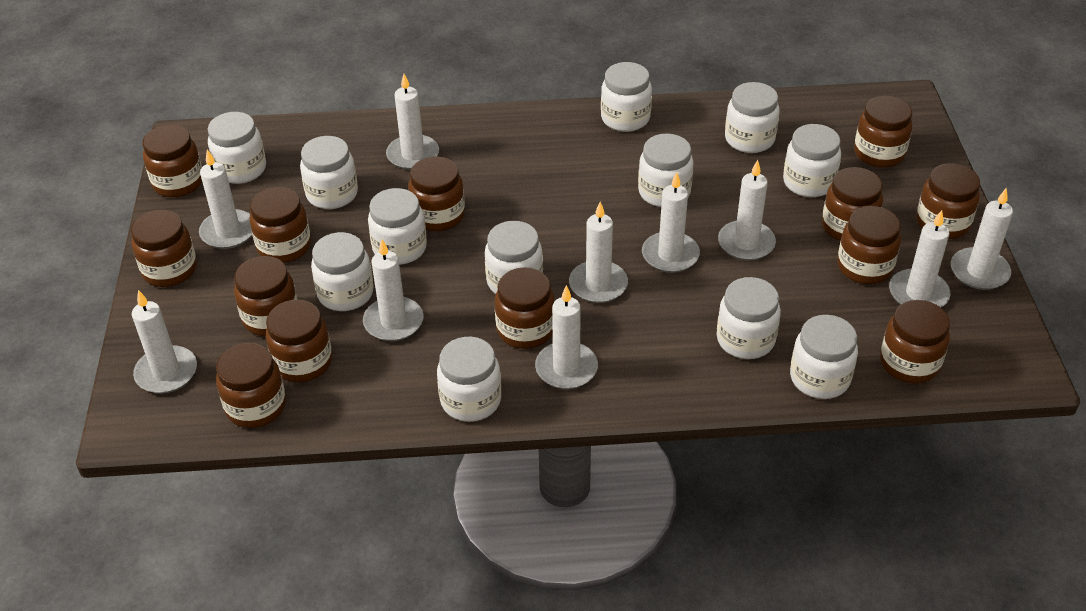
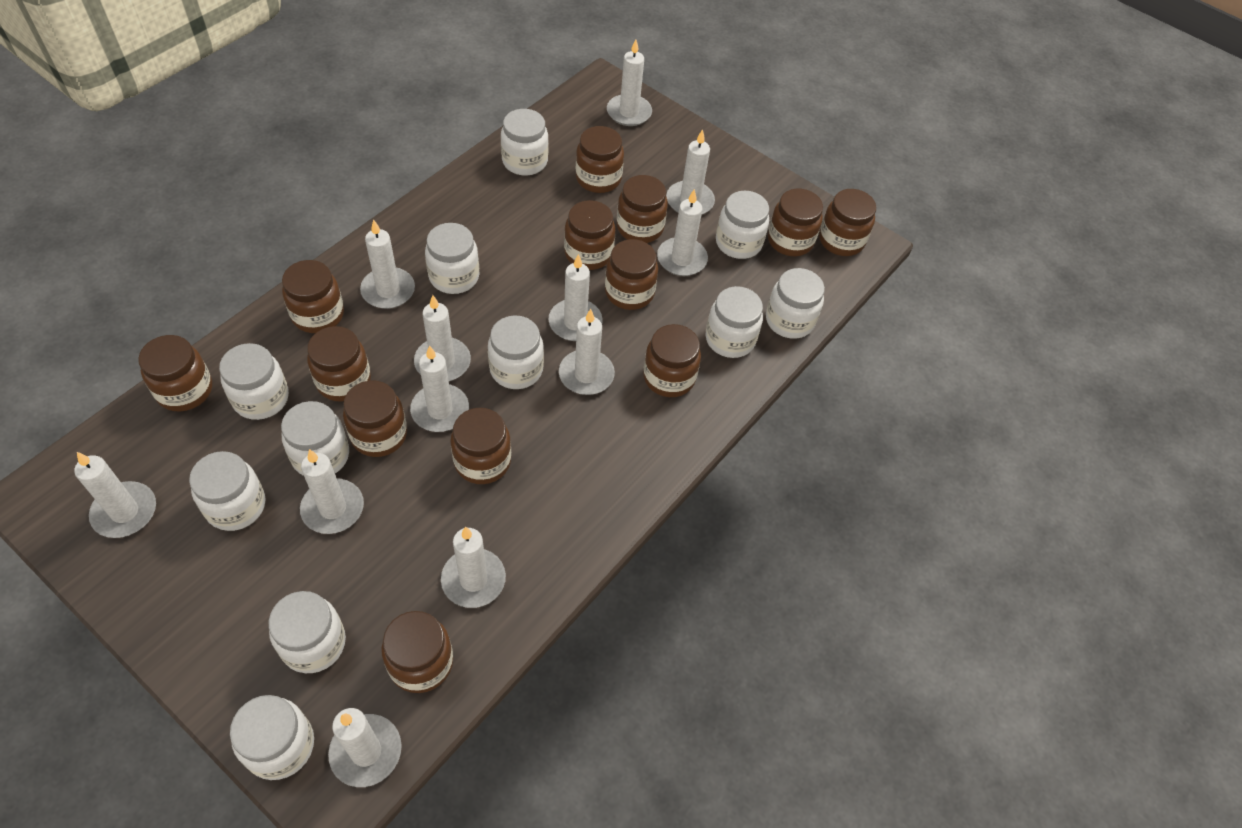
white candle: 10 -> 12
white jar: 12 -> 11

